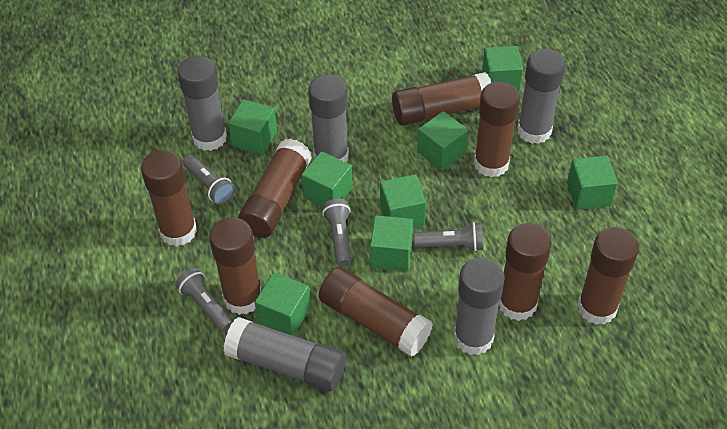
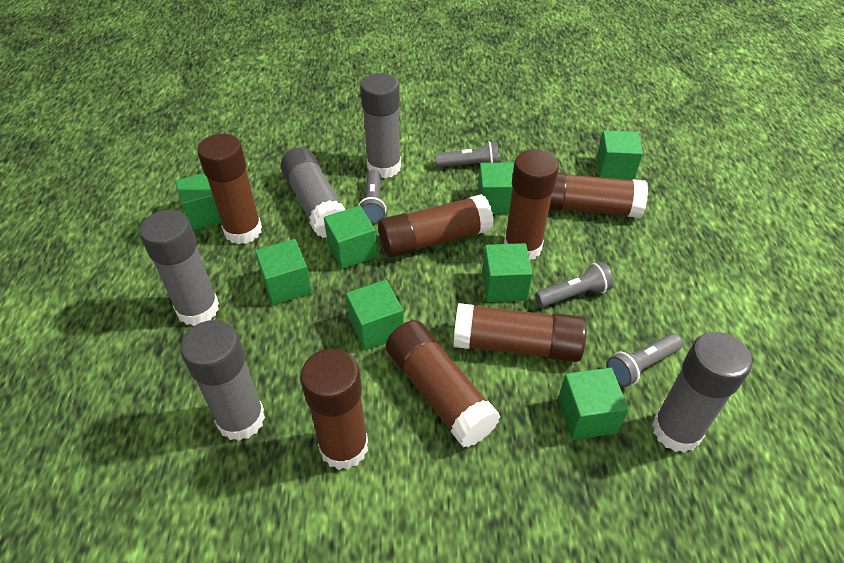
brown glue stick: 8 -> 7

